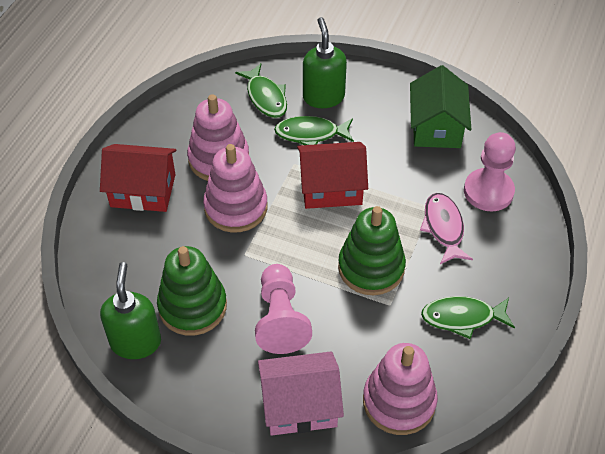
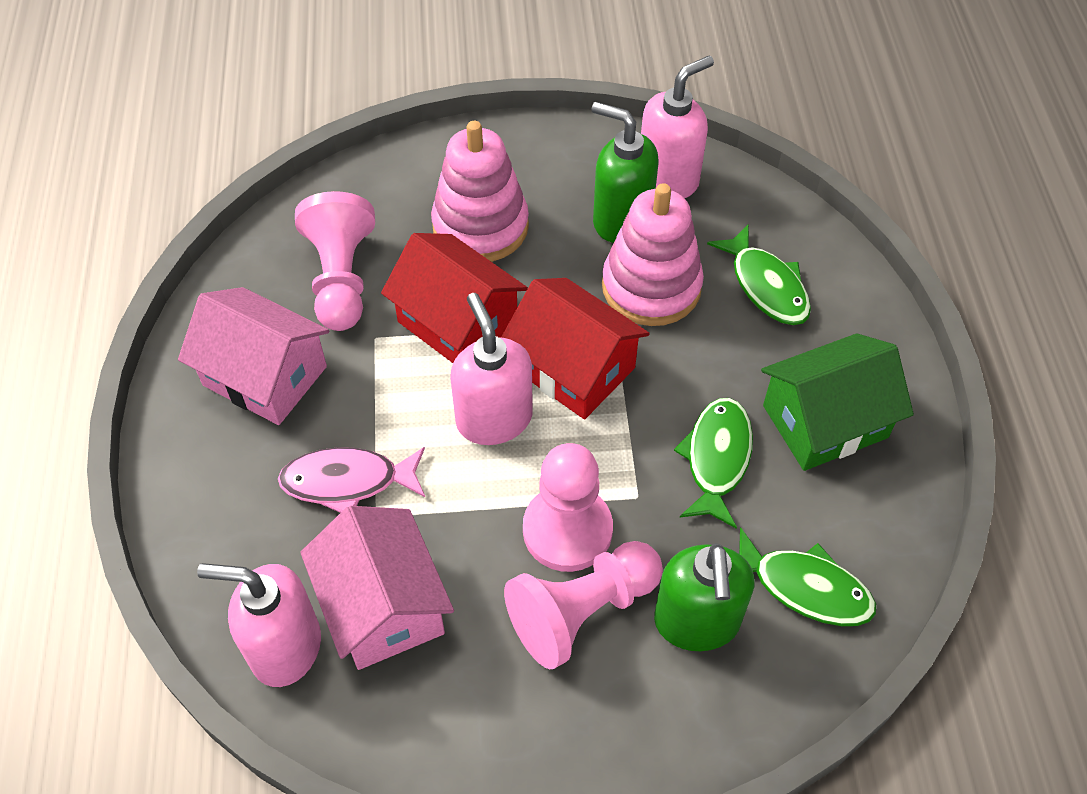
green stacking toy: 2 -> 0
pink house: 1 -> 2
pink pawn: 2 -> 3
pink soap dispenser: 0 -> 3
pink stacking toy: 3 -> 2

